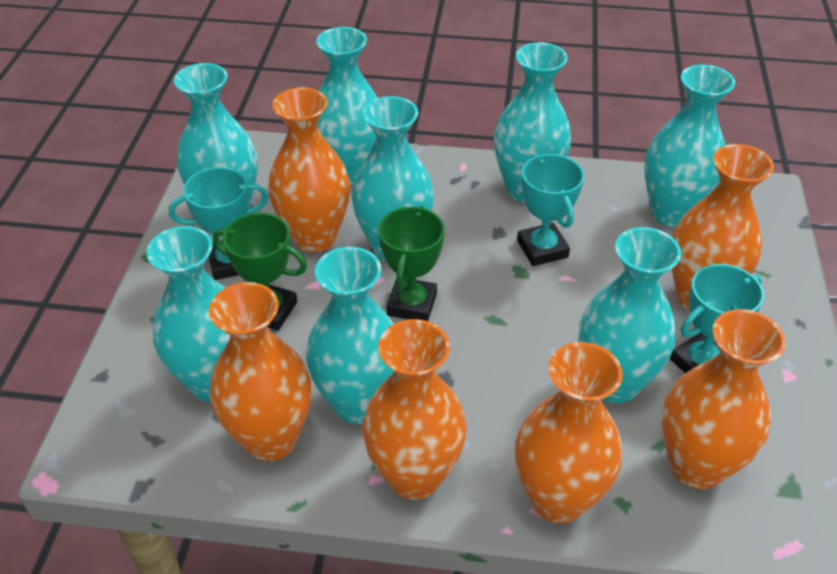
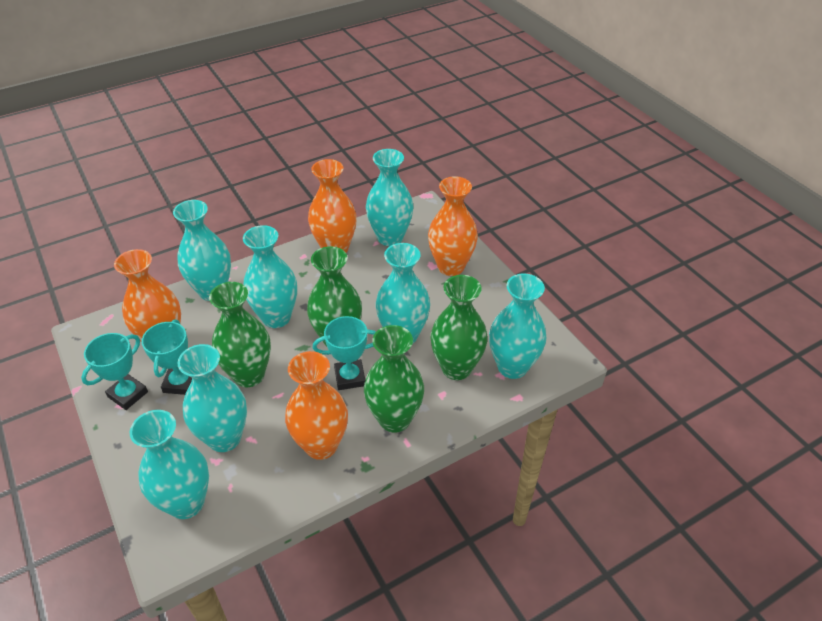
green trophy: 2 -> 0
green vase: 0 -> 4
orange vase: 6 -> 4
turquoise vase: 8 -> 7

